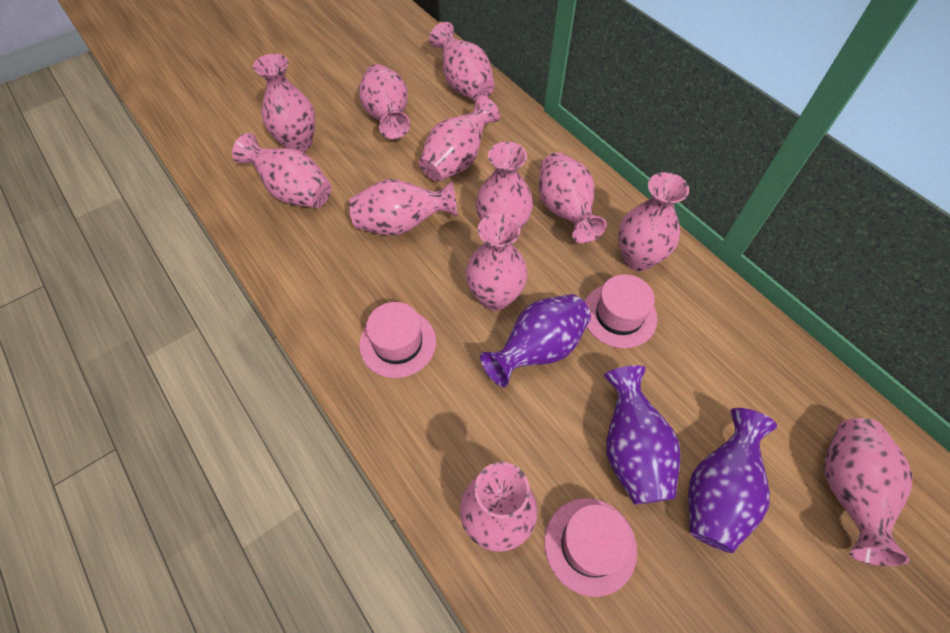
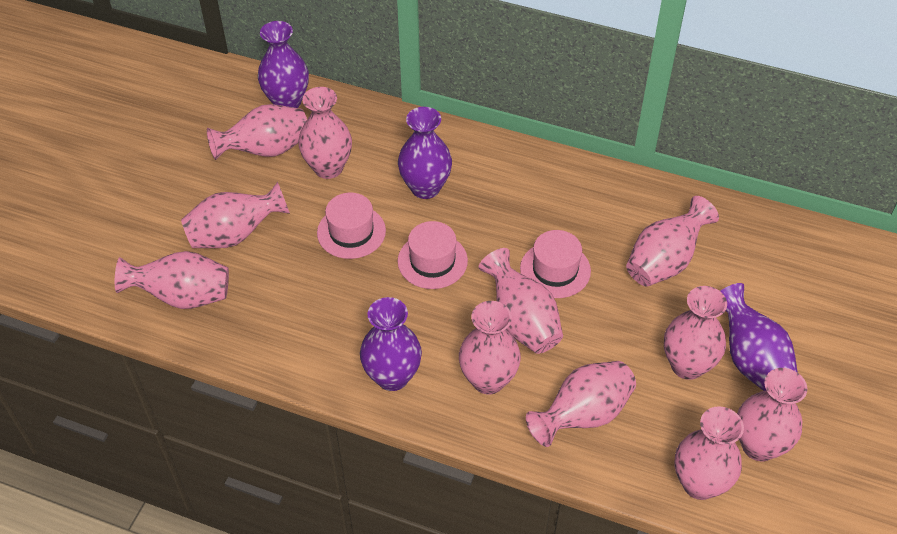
pink vase: 12 -> 11
purple vase: 3 -> 4

